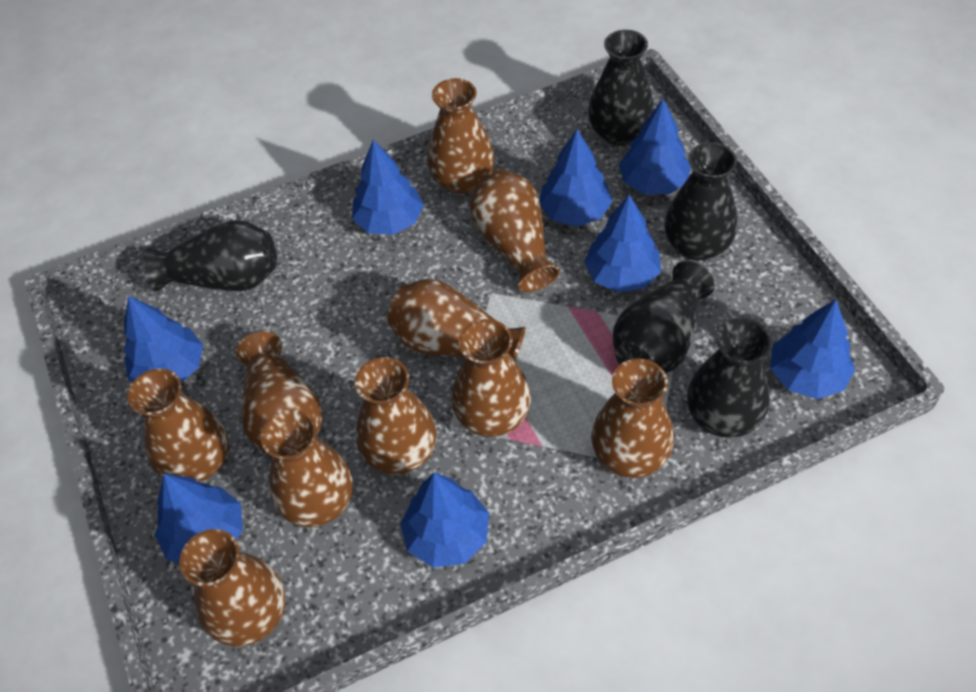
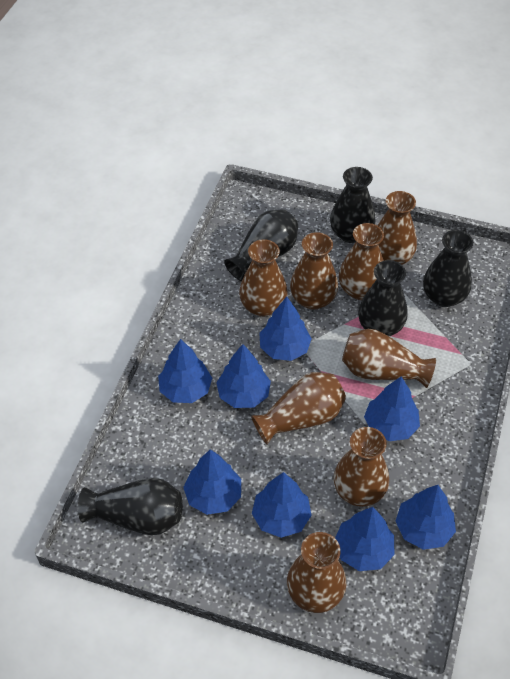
brown vase: 10 -> 8

